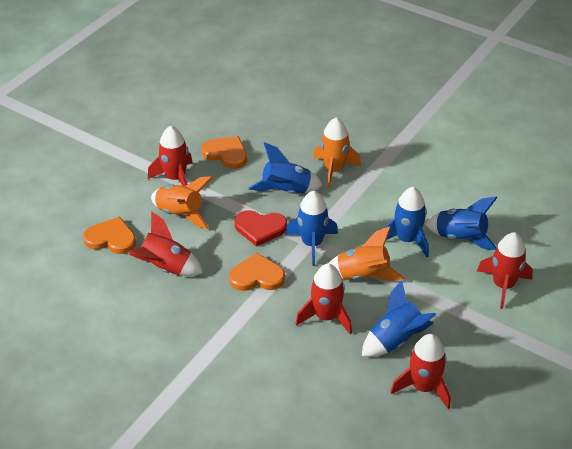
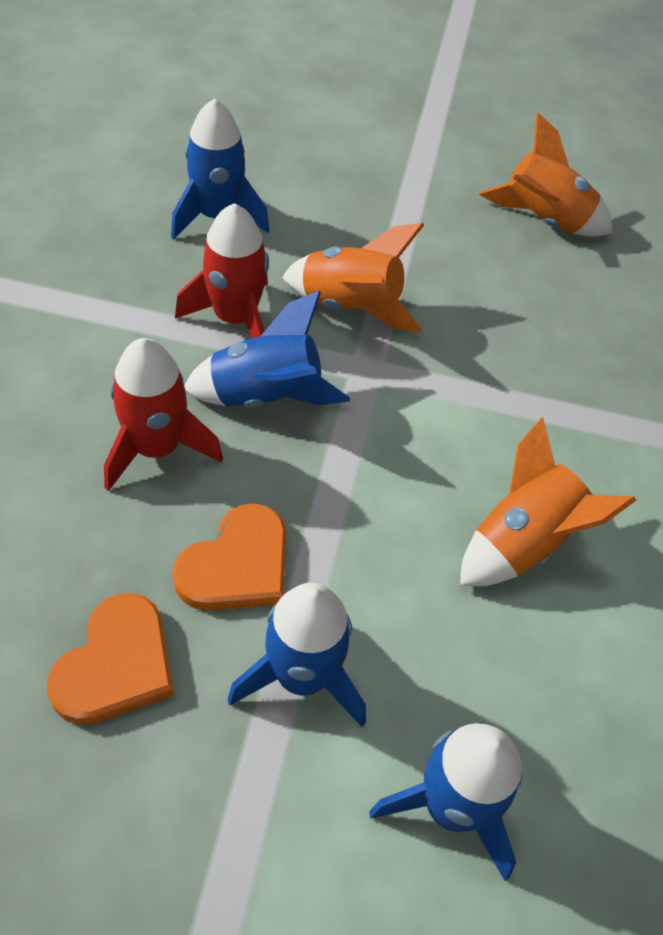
blue rocket: 5 -> 4
orange heart: 3 -> 2
red heart: 1 -> 0
red rocket: 5 -> 2

